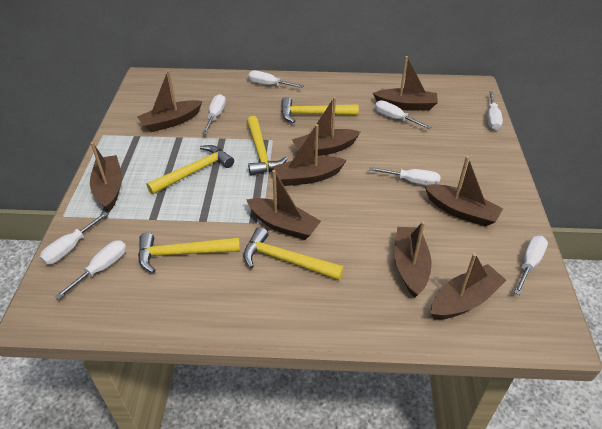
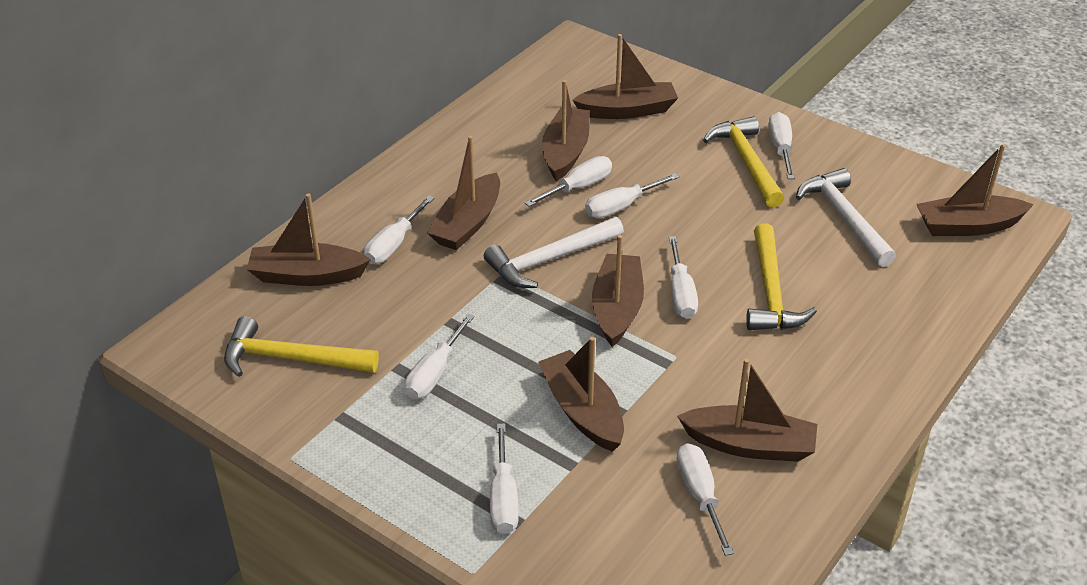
brown boat: 9 -> 8
white hammer: 0 -> 2
yellow hammer: 5 -> 3

